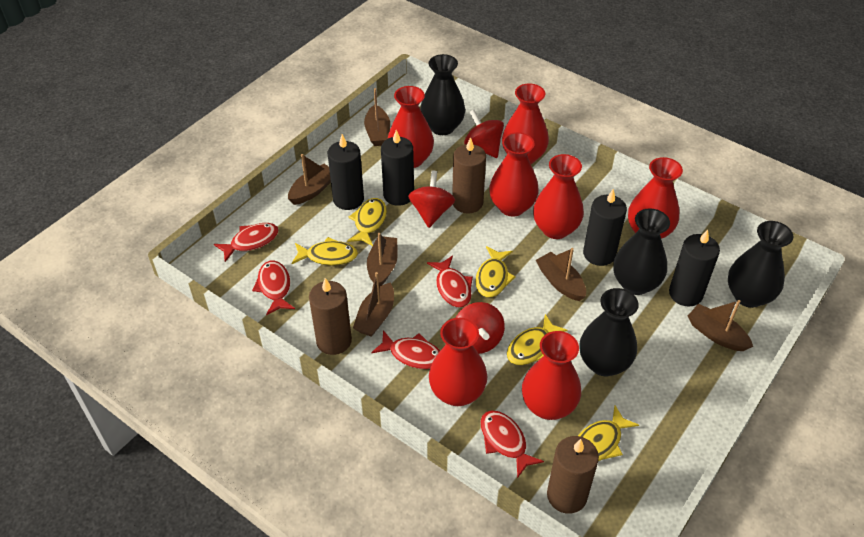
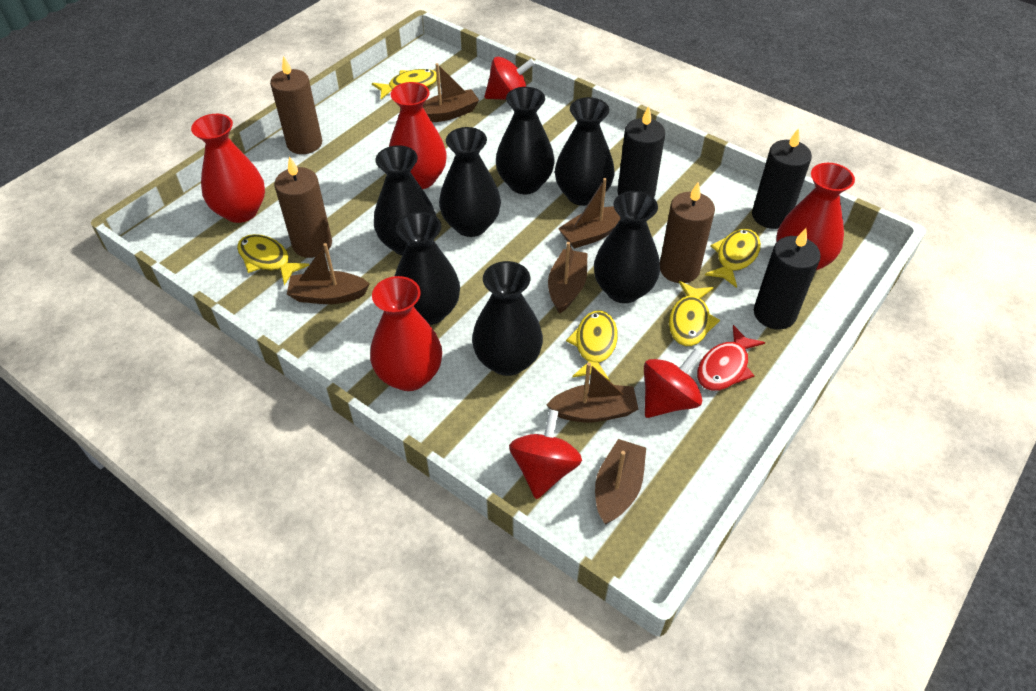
black candle: 4 -> 3
black vase: 4 -> 7
red fish: 5 -> 1
red vase: 7 -> 4

